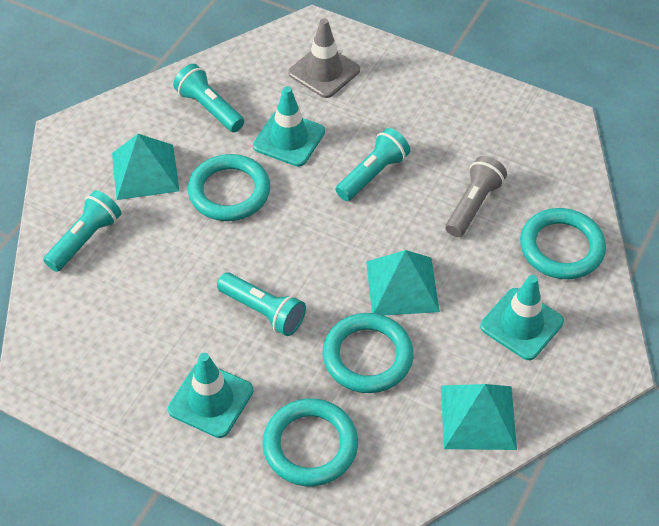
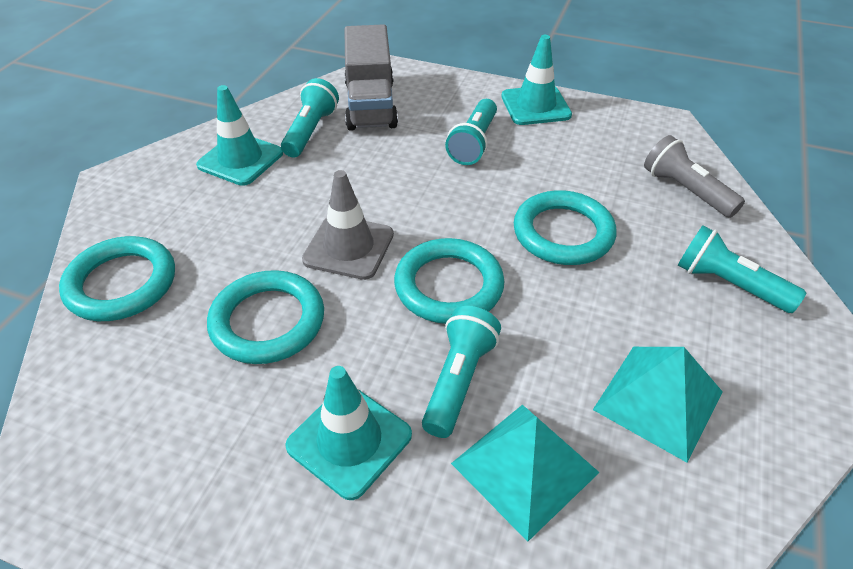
grey truck: 0 -> 1
turquoise pyramid: 3 -> 2

